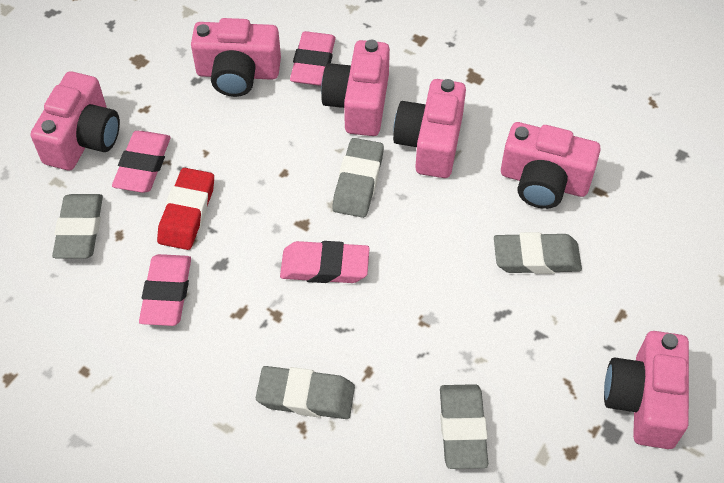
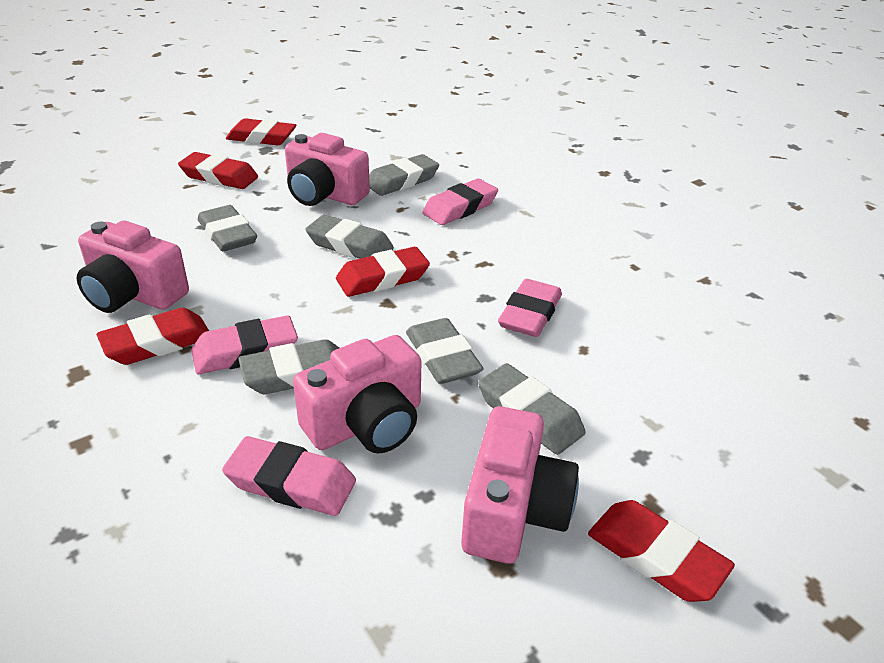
grey eraser: 5 -> 6
pink camera: 6 -> 4
red eraser: 1 -> 5

